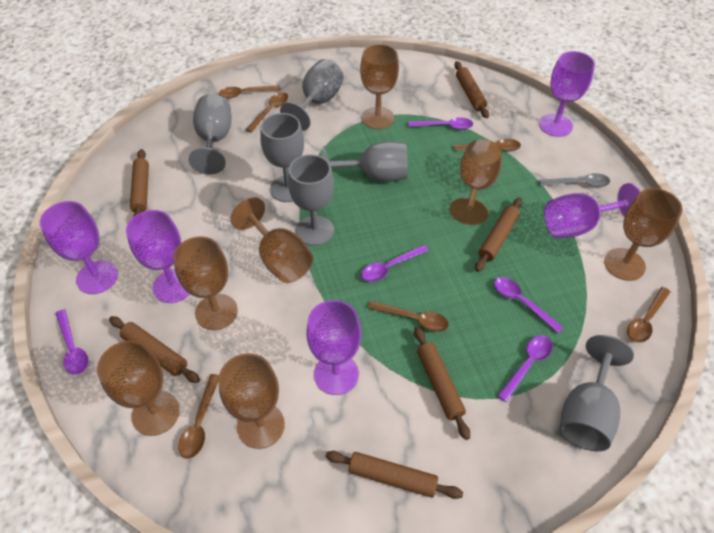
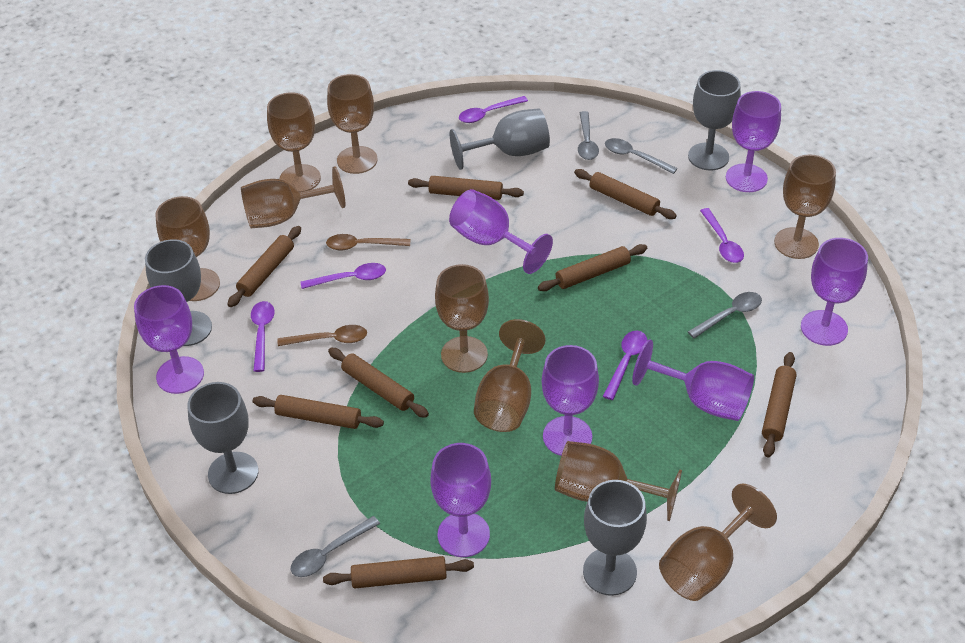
brown goblet: 7 -> 9
brown rolling pin: 6 -> 8
brown spoon: 6 -> 2
grey goblet: 6 -> 5
grey spoon: 1 -> 4
purple goblet: 5 -> 7

